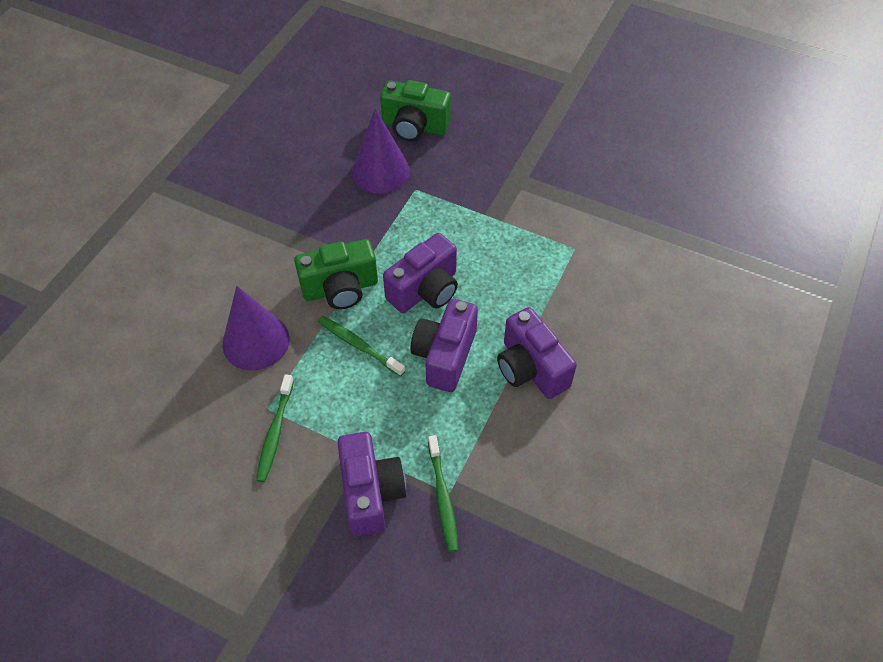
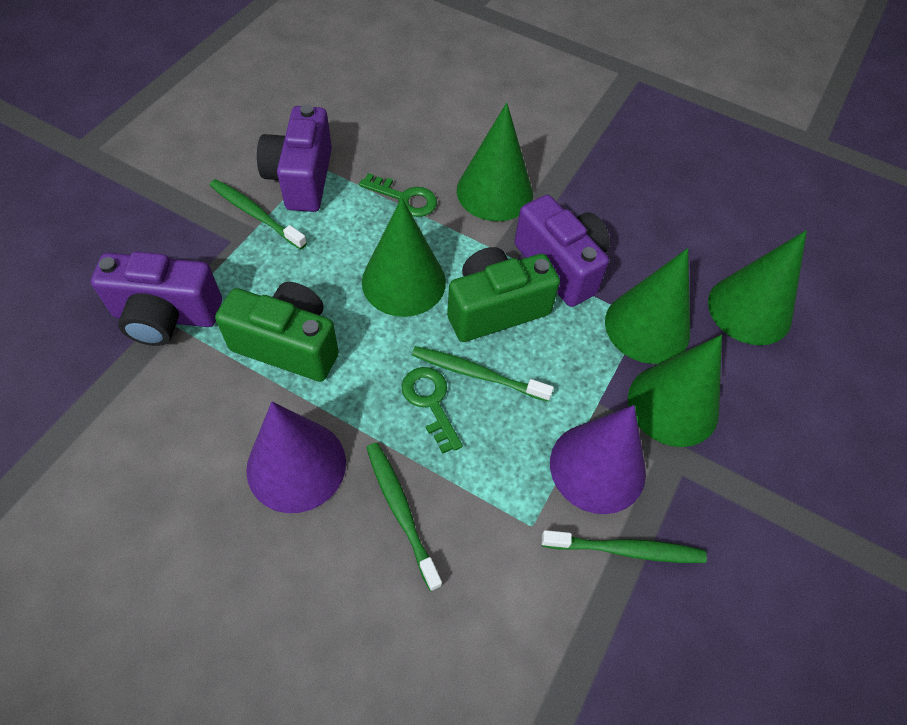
green cone: 0 -> 5
green key: 0 -> 2
green toothbrush: 3 -> 4
purple camera: 4 -> 3

